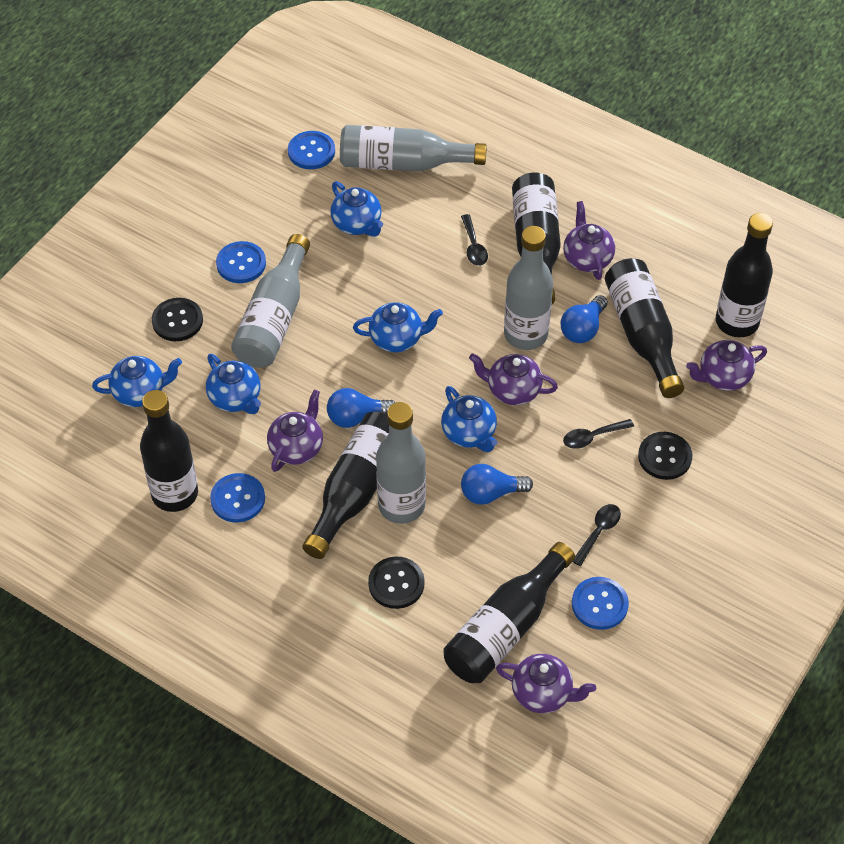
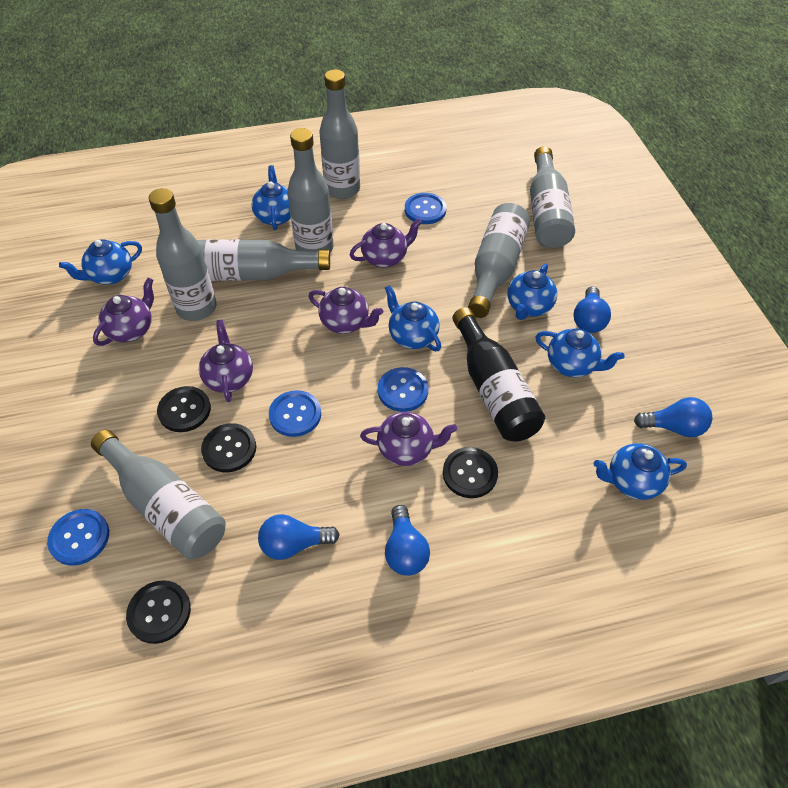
black bottle: 6 -> 1
black button: 3 -> 4
black spoon: 3 -> 0
blue light bulb: 3 -> 4
blue teapot: 5 -> 6
grey bottle: 4 -> 7

